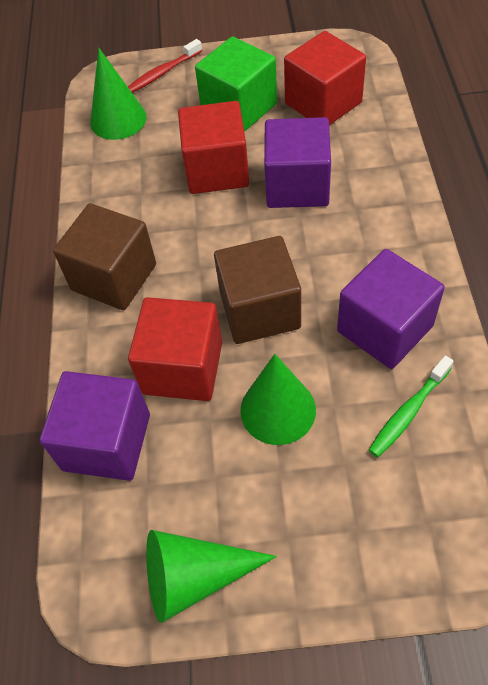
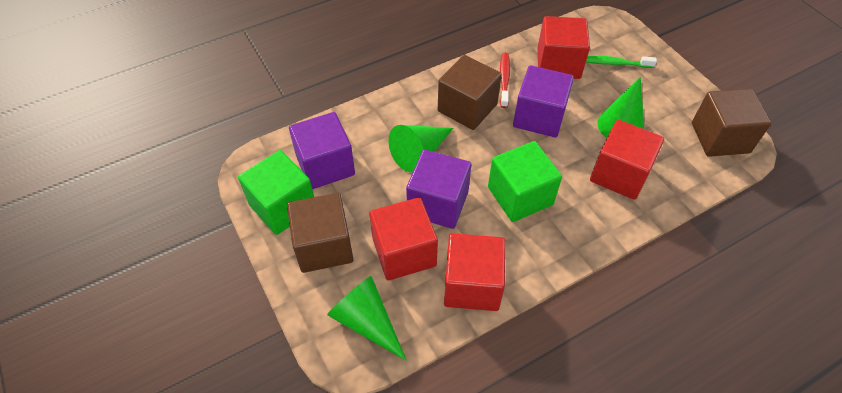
brown cube: 2 -> 3
green cube: 1 -> 2
red cube: 3 -> 4

